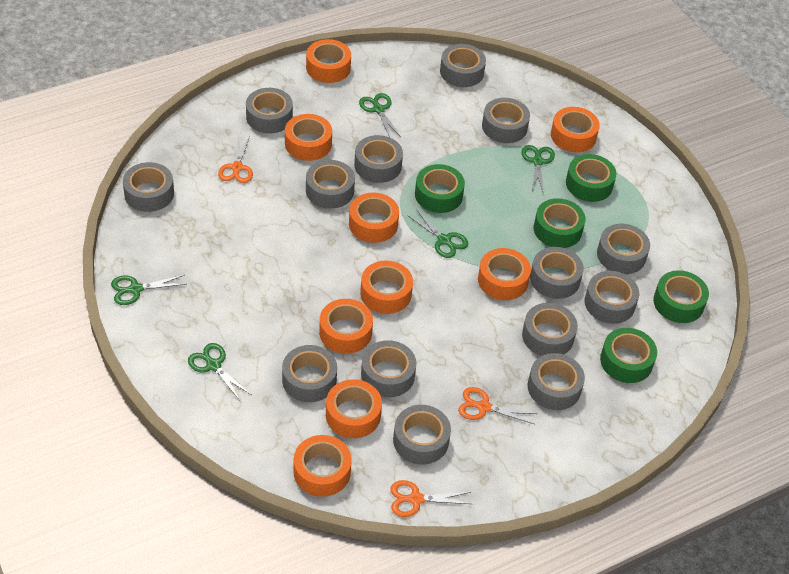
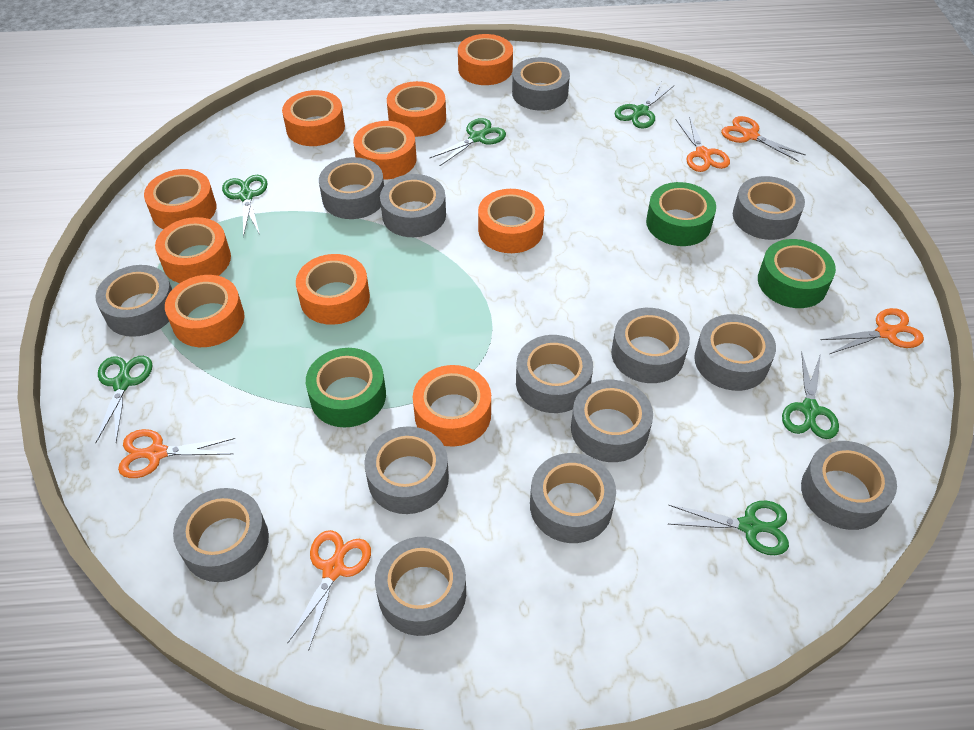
green scissors: 5 -> 6
green tape: 5 -> 3
orange scissors: 3 -> 5
orange tape: 9 -> 10

